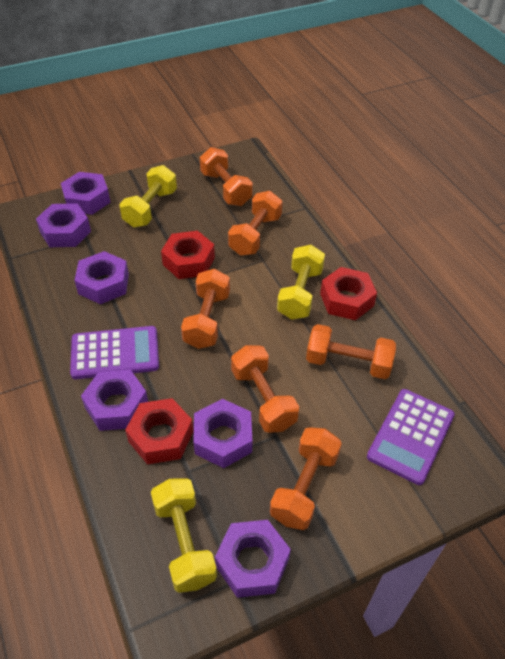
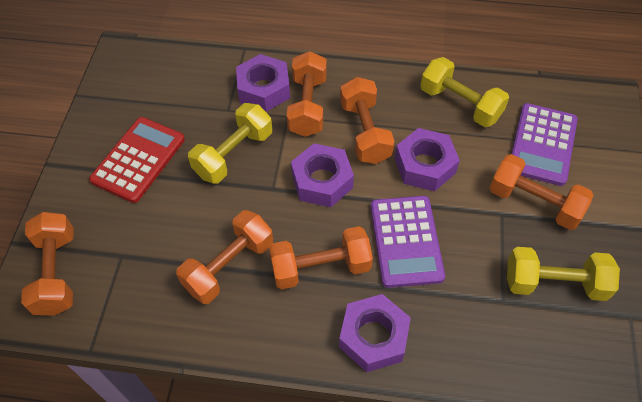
purple nut: 6 -> 4
red calculator: 0 -> 1
red nut: 3 -> 0

